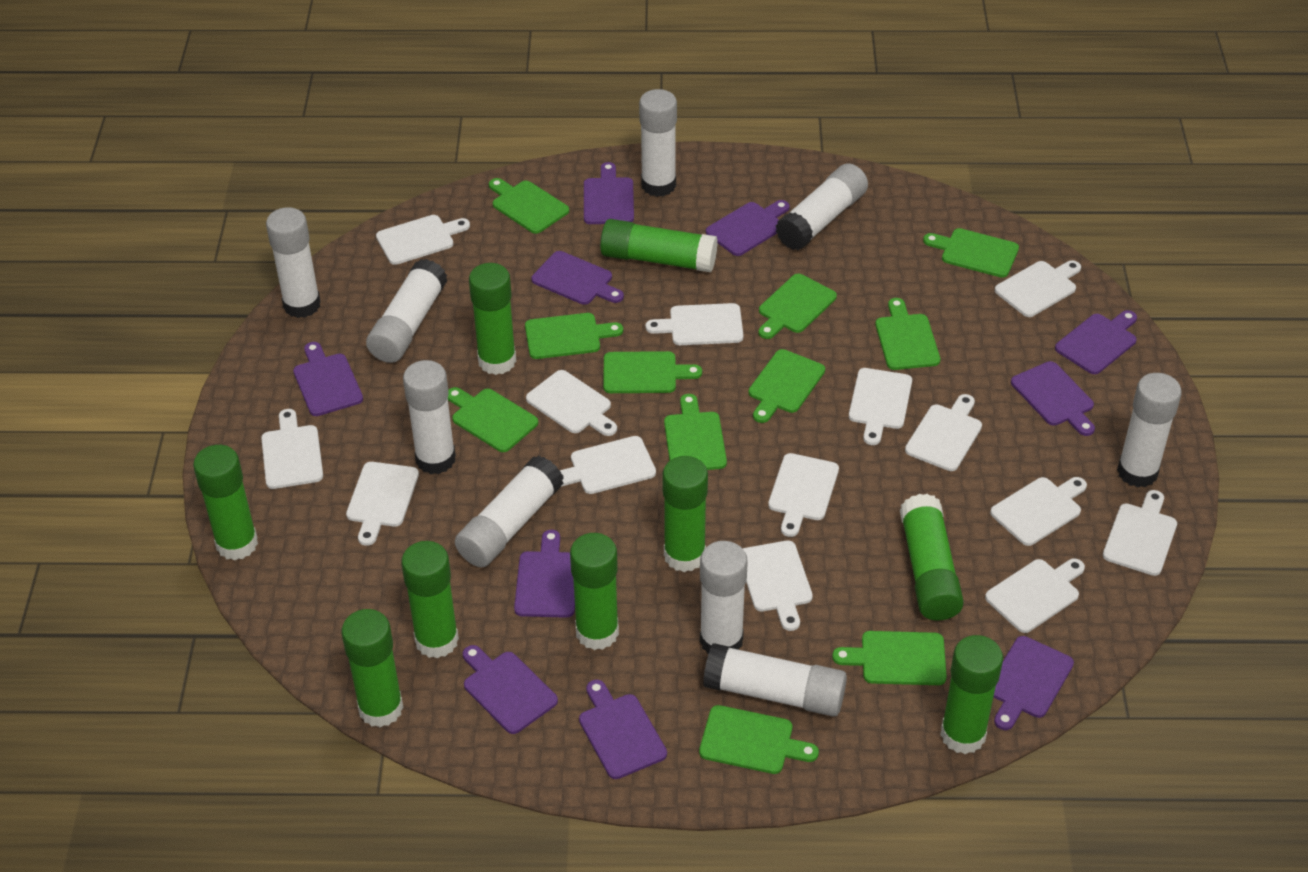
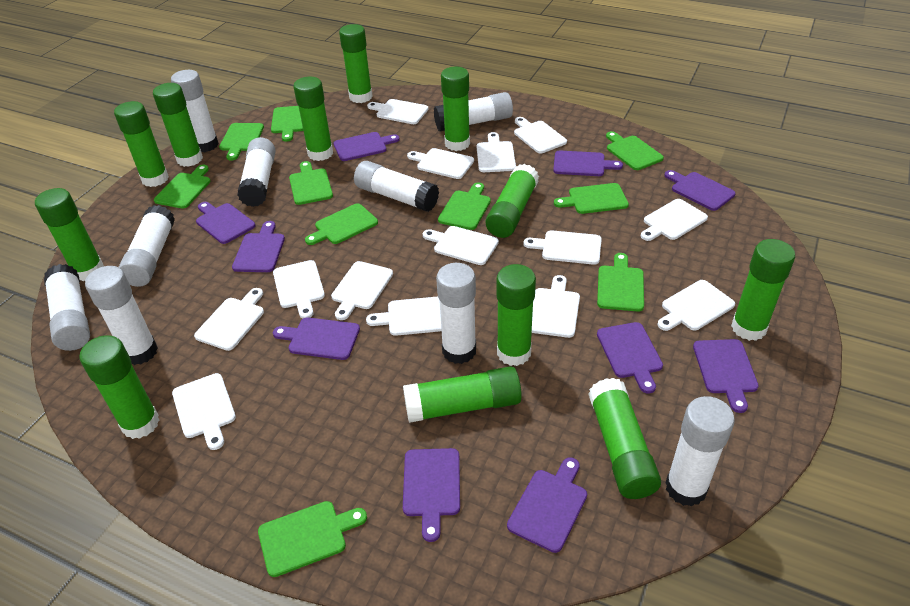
green cutting board: 11 -> 10
green glue stick: 9 -> 12

